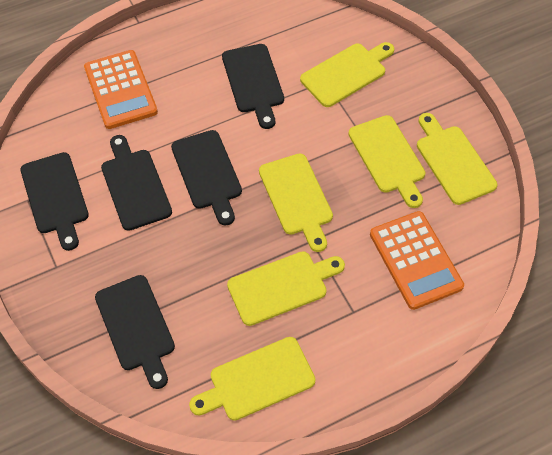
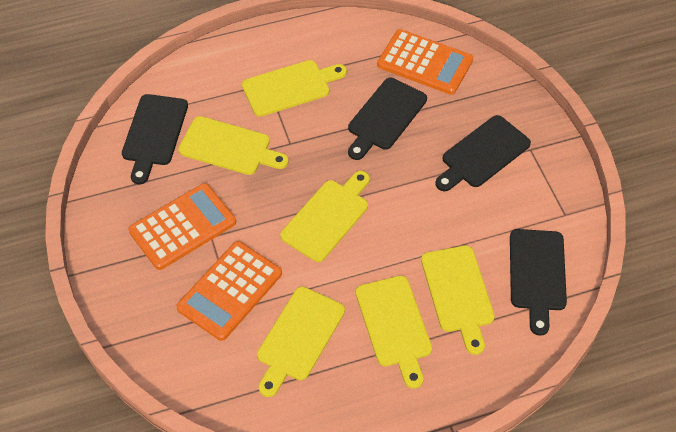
black cutting board: 5 -> 4
orange calculator: 2 -> 3

